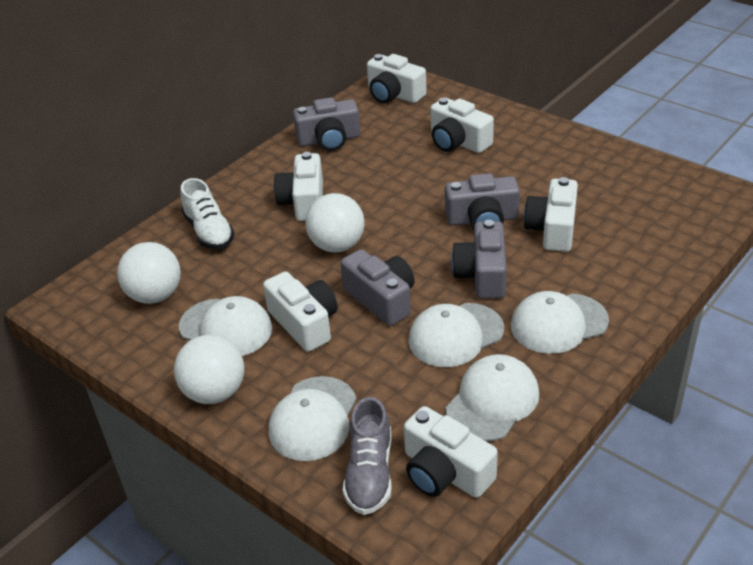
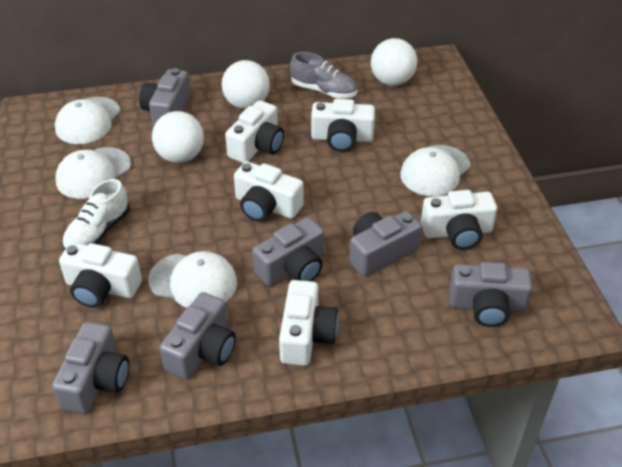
grey camera: 4 -> 6
white cap: 5 -> 4

